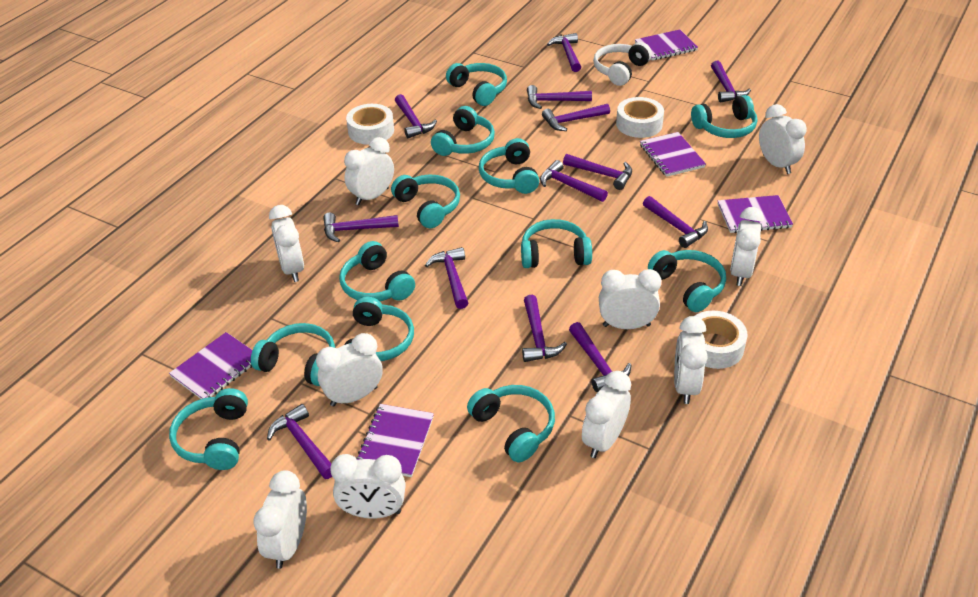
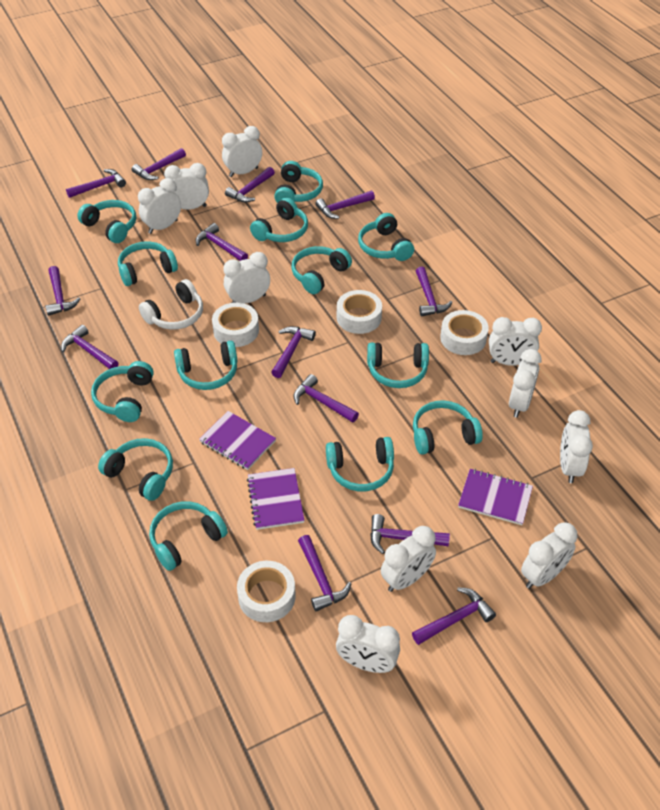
purple notebook: 5 -> 3
turquoise headphones: 12 -> 13
white tape: 3 -> 4

